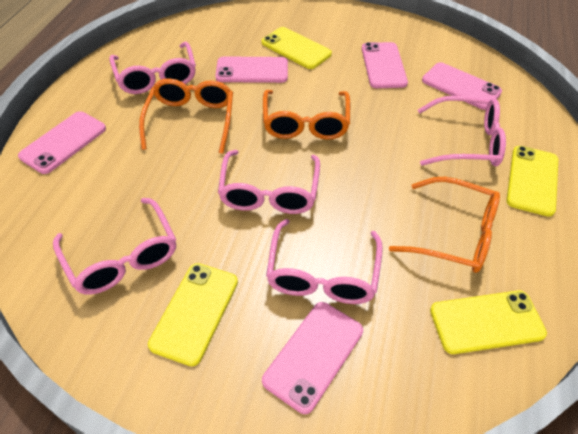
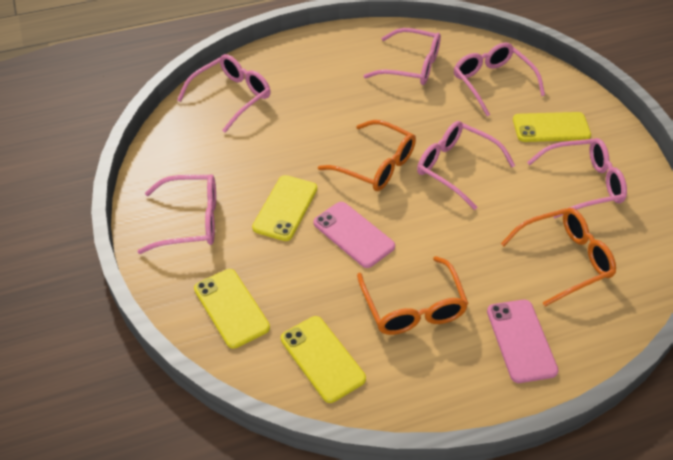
pink glasses: 5 -> 6
pink phone: 5 -> 2

